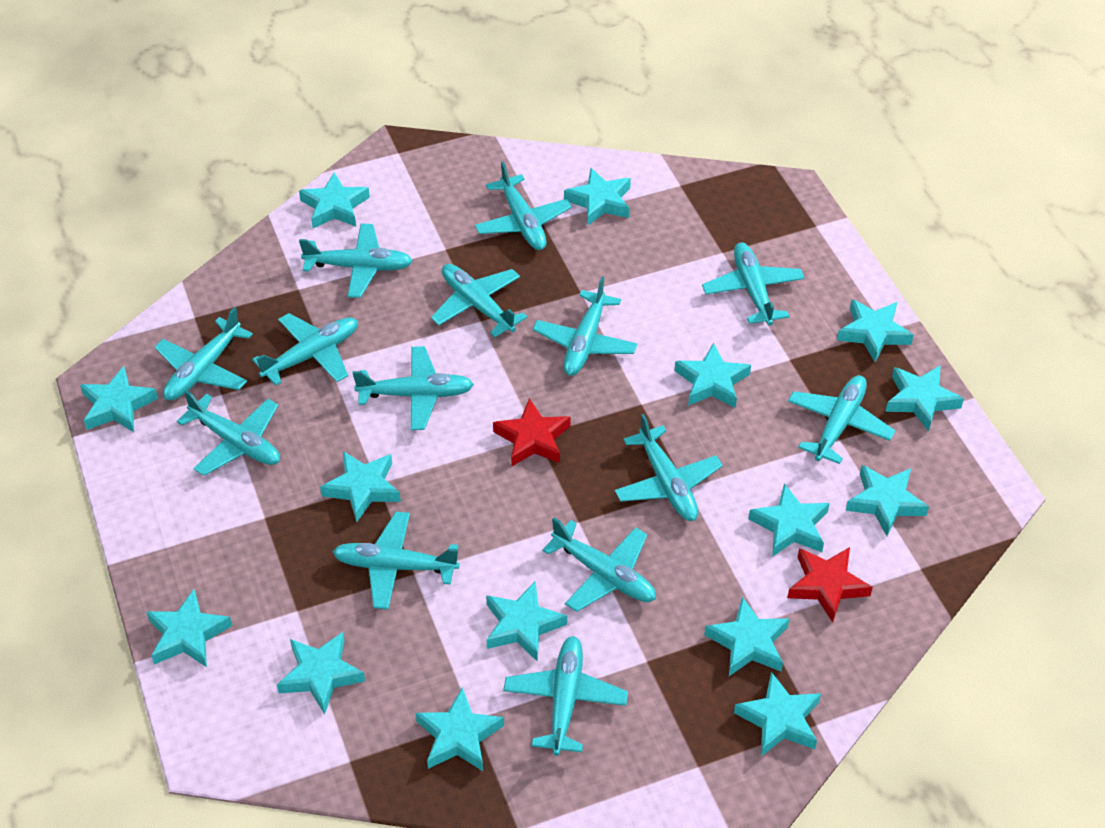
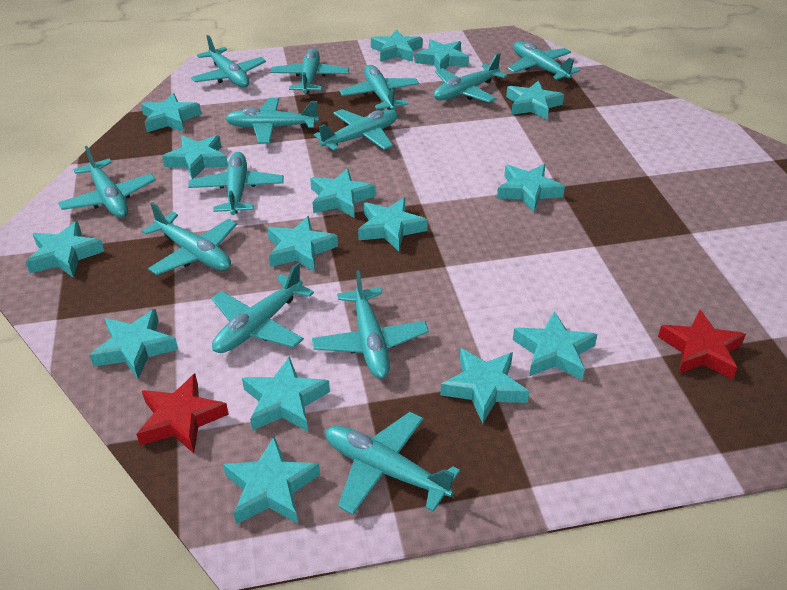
turquoise plane: 14 -> 13

